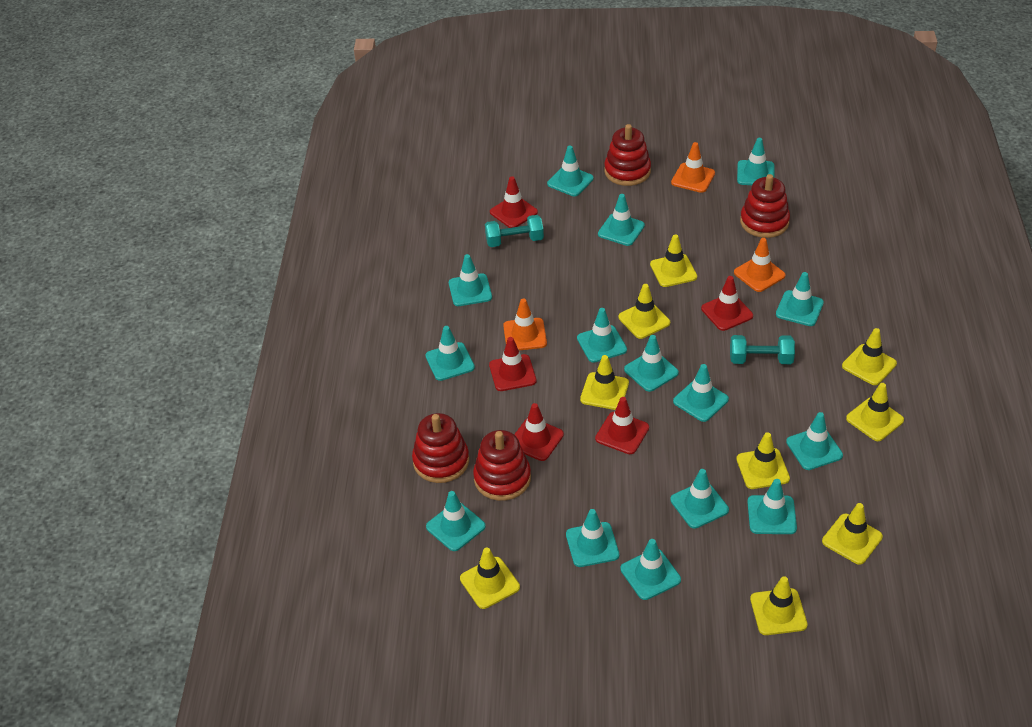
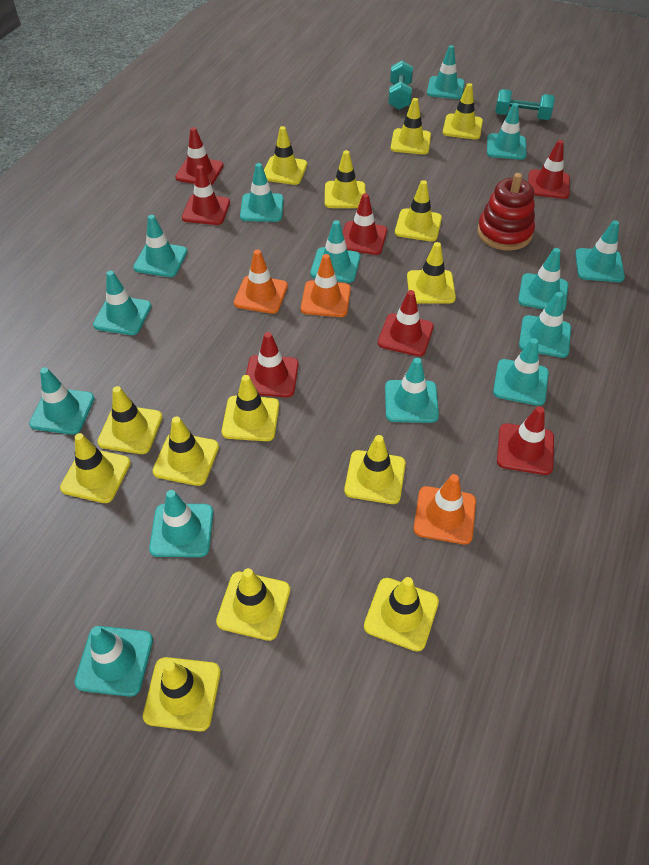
red stacking toy: 4 -> 1
red traffic cone: 5 -> 7
turquoise traffic cone: 15 -> 14
yellow traffic cone: 9 -> 14

